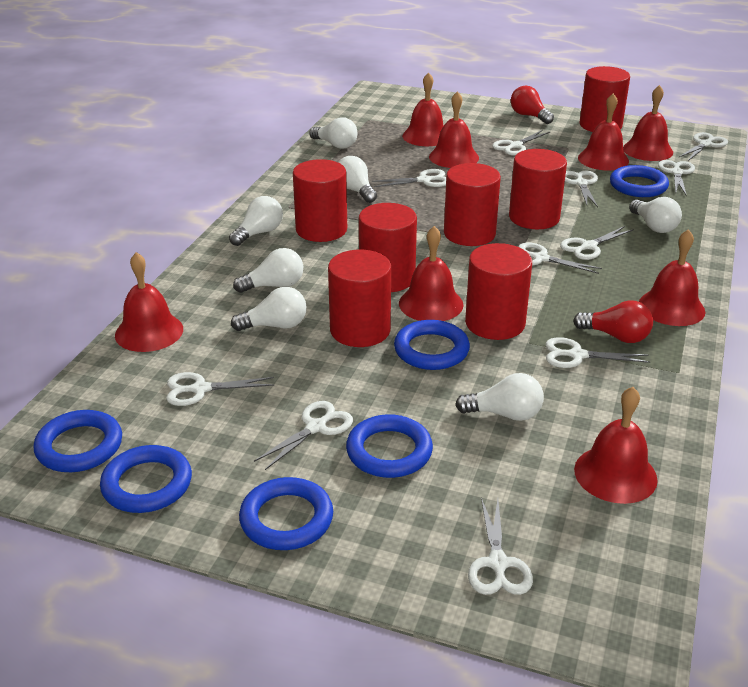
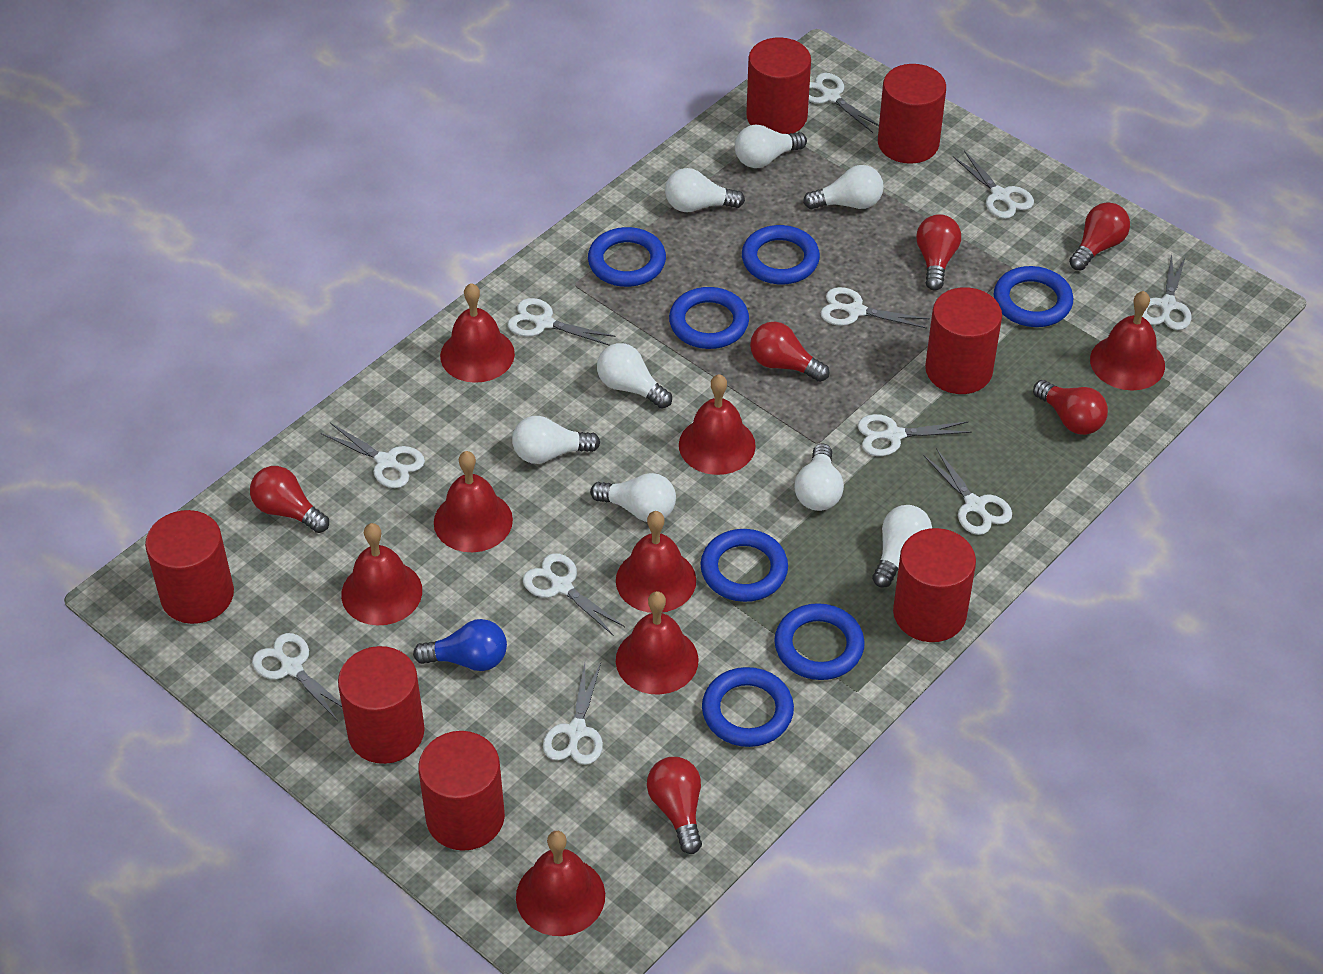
blue light bulb: 0 -> 1
blue ring: 6 -> 7
red light bulb: 2 -> 6
white light bulb: 7 -> 8

